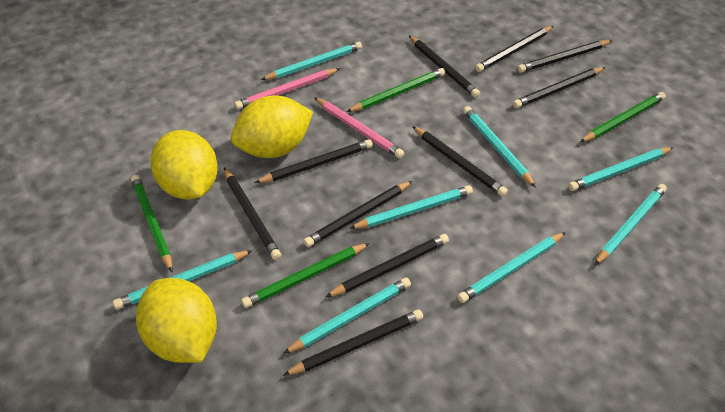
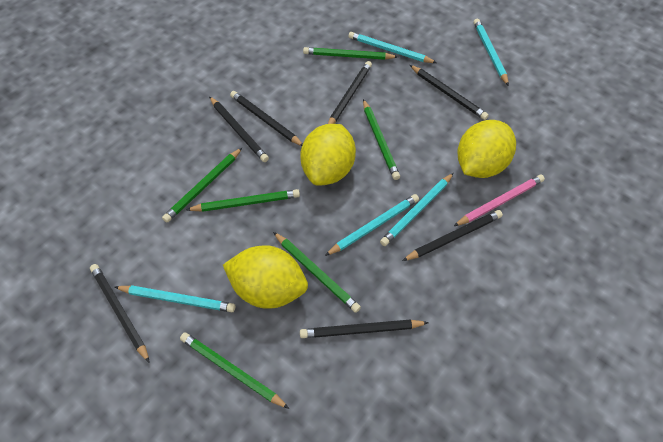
black pencil: 10 -> 7
green pencil: 4 -> 6
pink pencil: 2 -> 1
turquoise pencil: 8 -> 5

